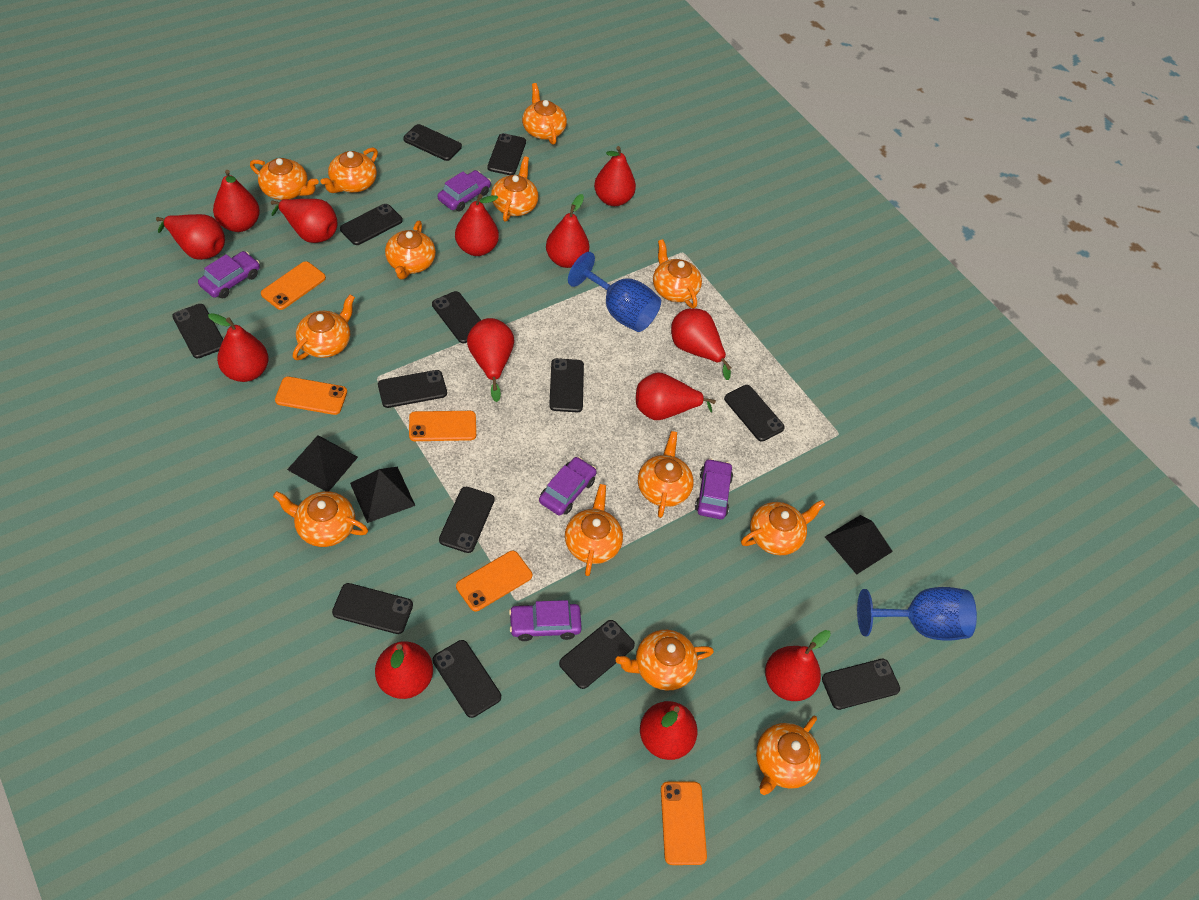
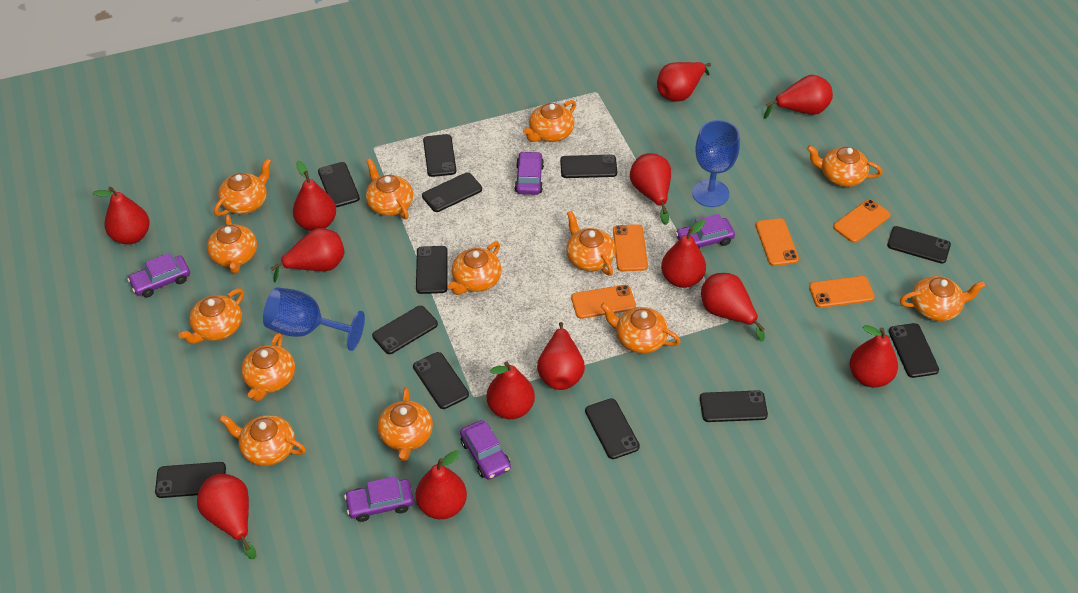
black phone: 13 -> 12
black pyramid: 3 -> 0

